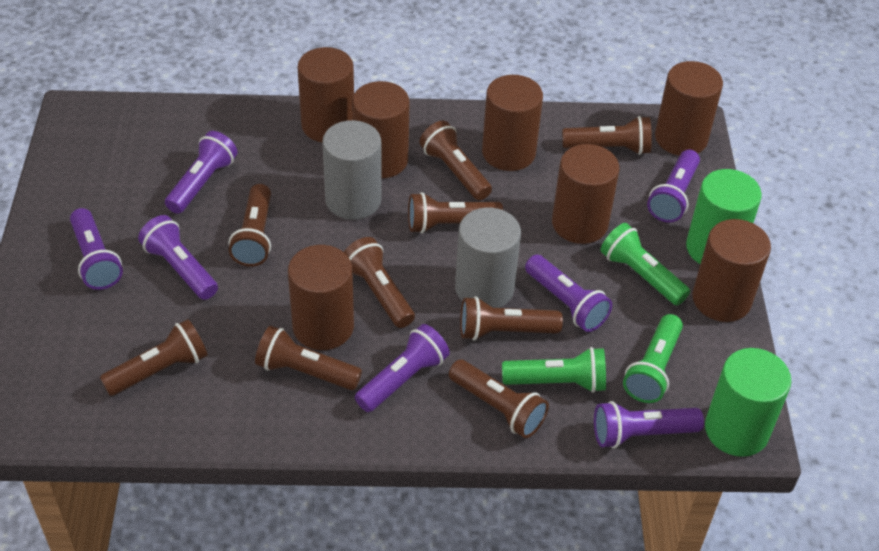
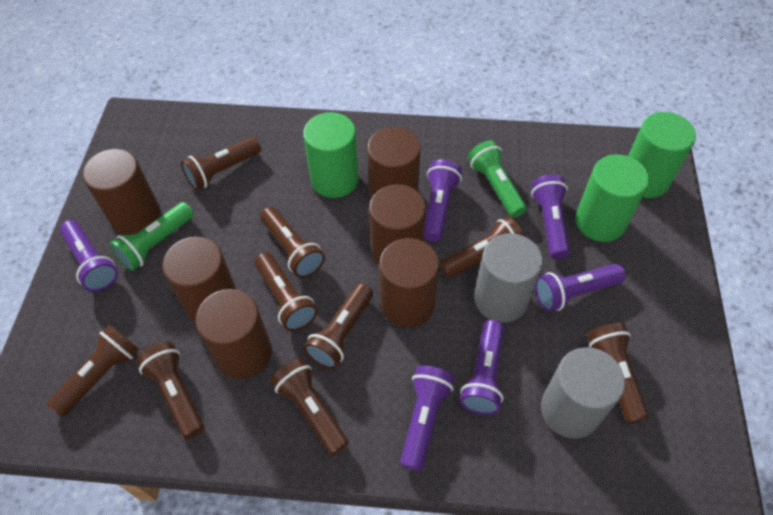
brown cylinder: 7 -> 6
green cylinder: 2 -> 3
green flashlight: 3 -> 2
purple flashlight: 7 -> 6

